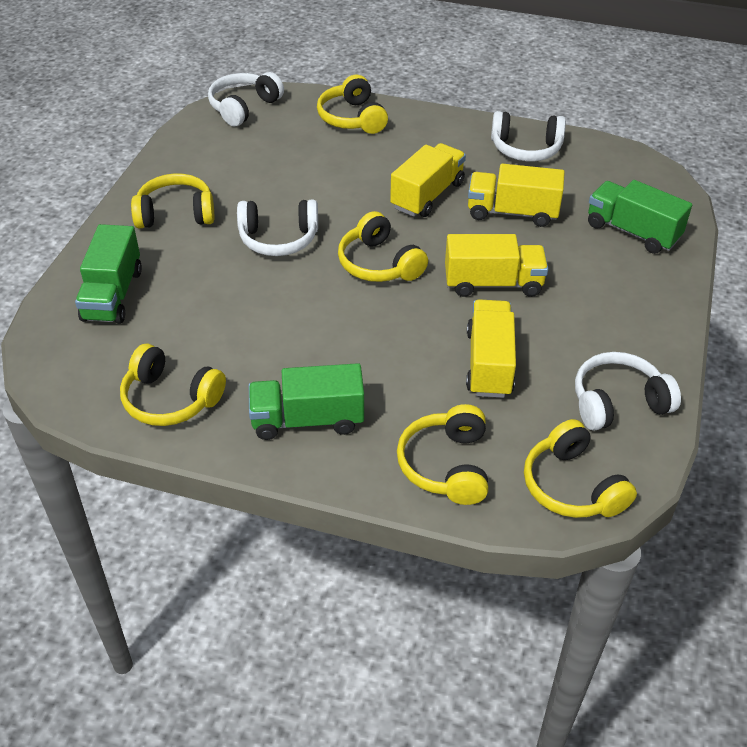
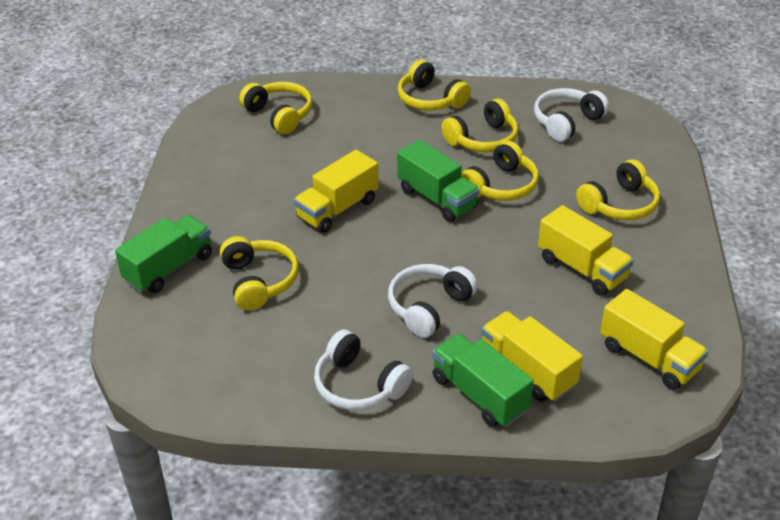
white headphones: 4 -> 3

